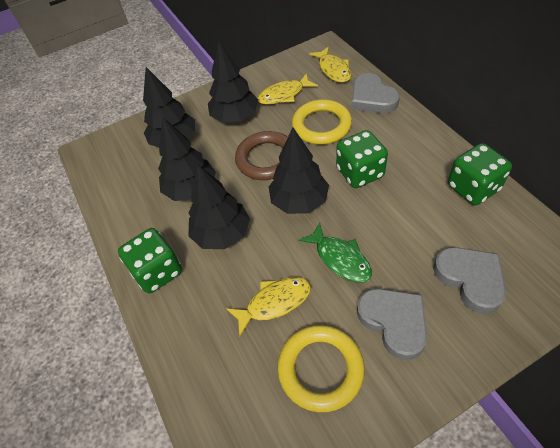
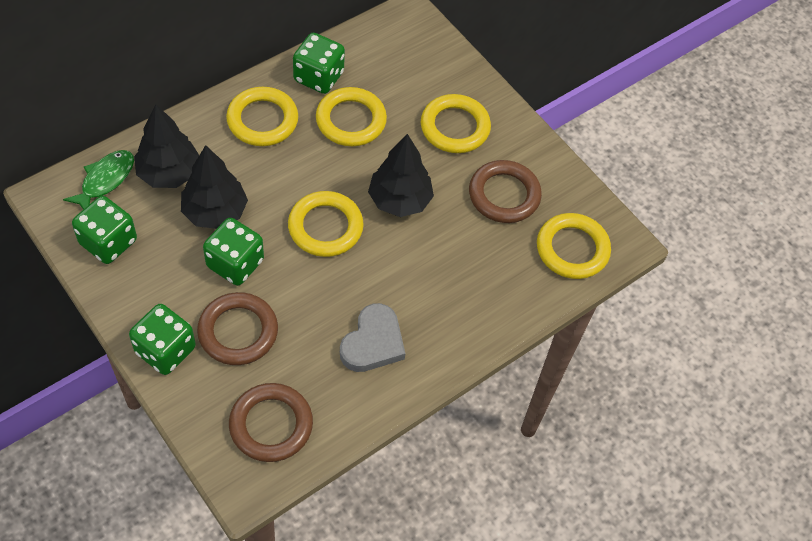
black tree: 5 -> 3
brown ring: 1 -> 3
green dice: 3 -> 4
grey heart: 3 -> 1
yellow fish: 3 -> 0
yellow ring: 2 -> 5

